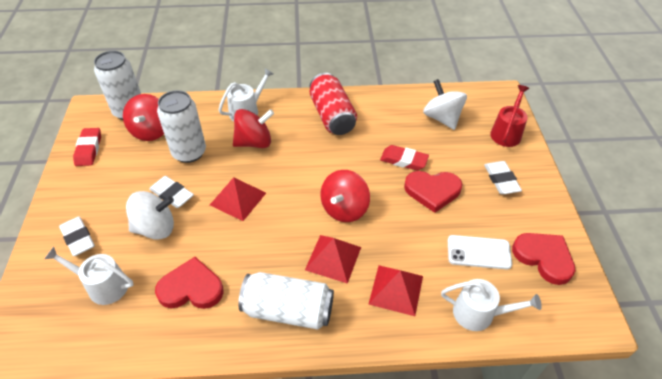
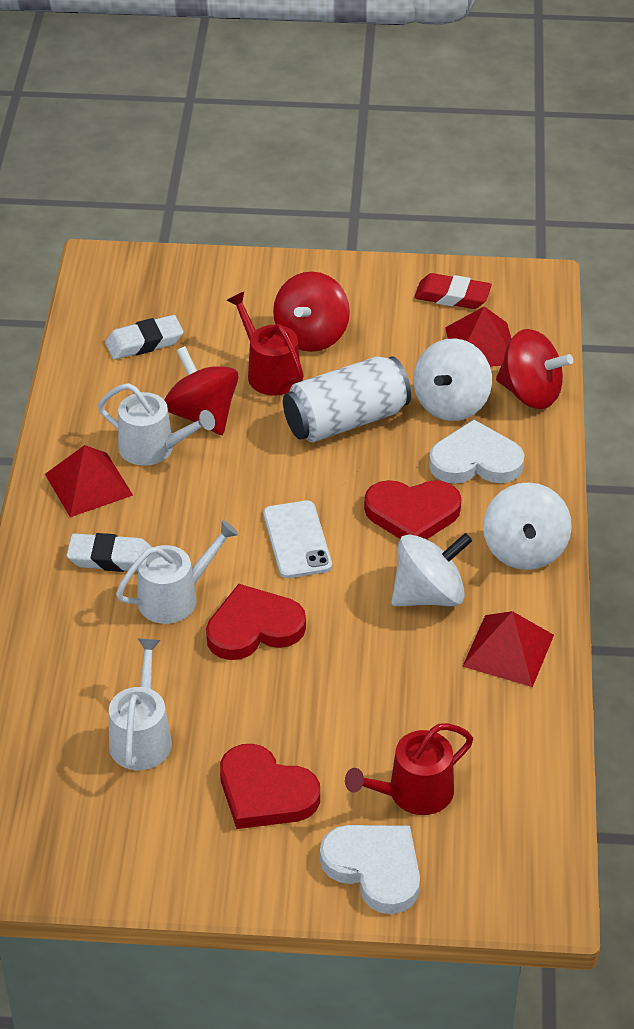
red can: 1 -> 0
red eraser: 2 -> 1
red watering can: 1 -> 2
white can: 3 -> 1
white eraser: 3 -> 2
white heart: 0 -> 2
white spinning top: 2 -> 3

